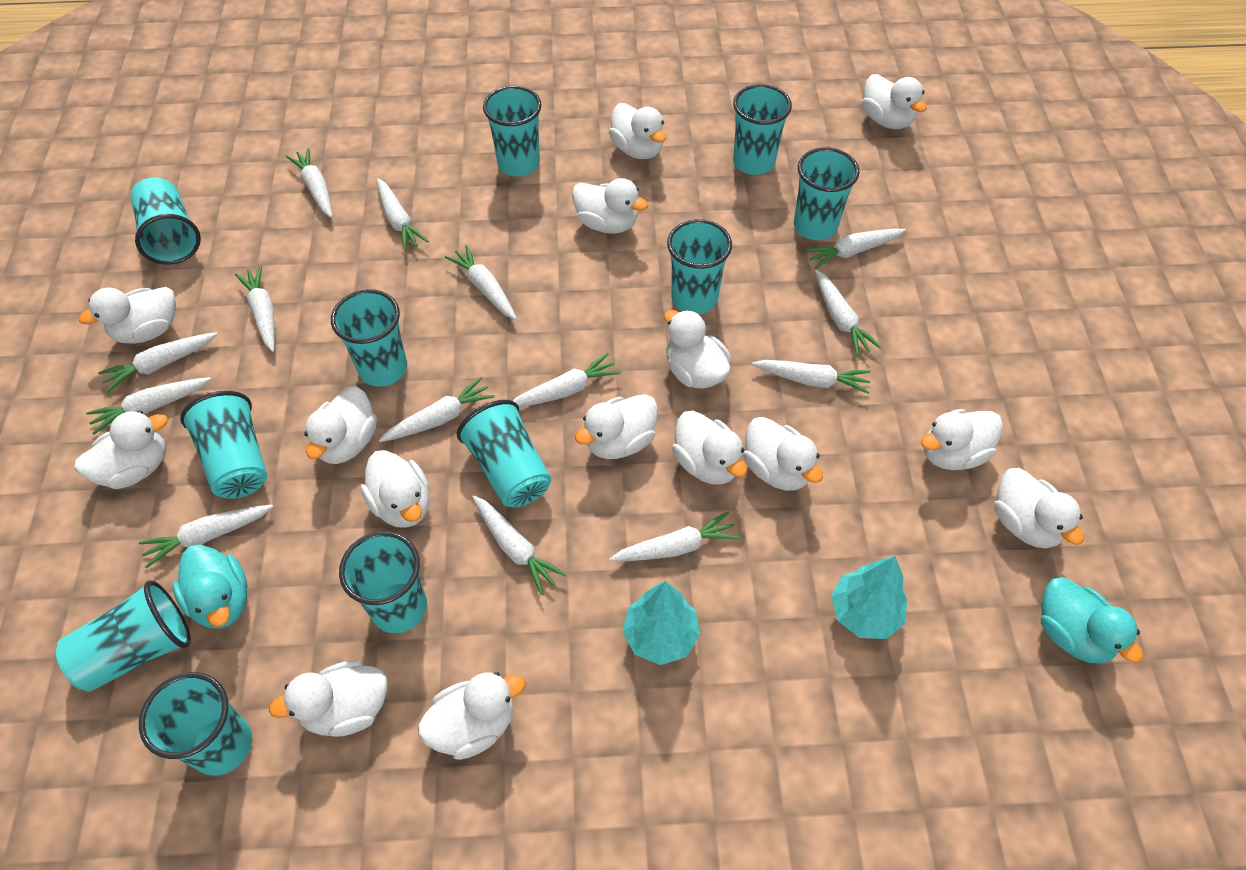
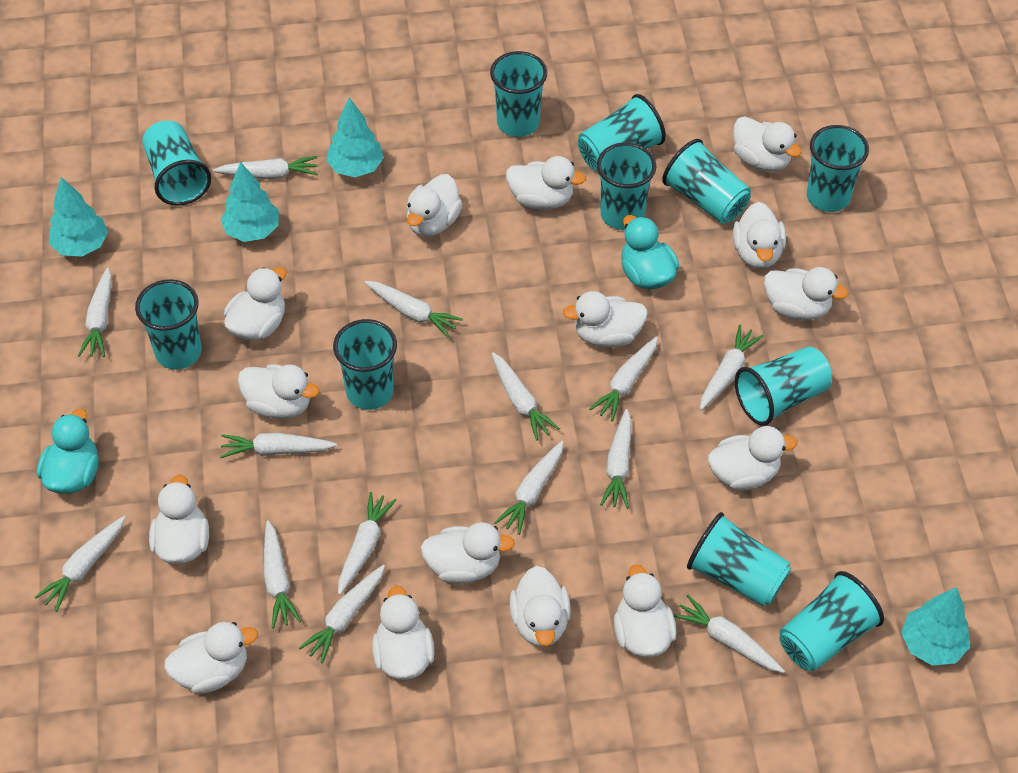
turquoise tree: 2 -> 4

